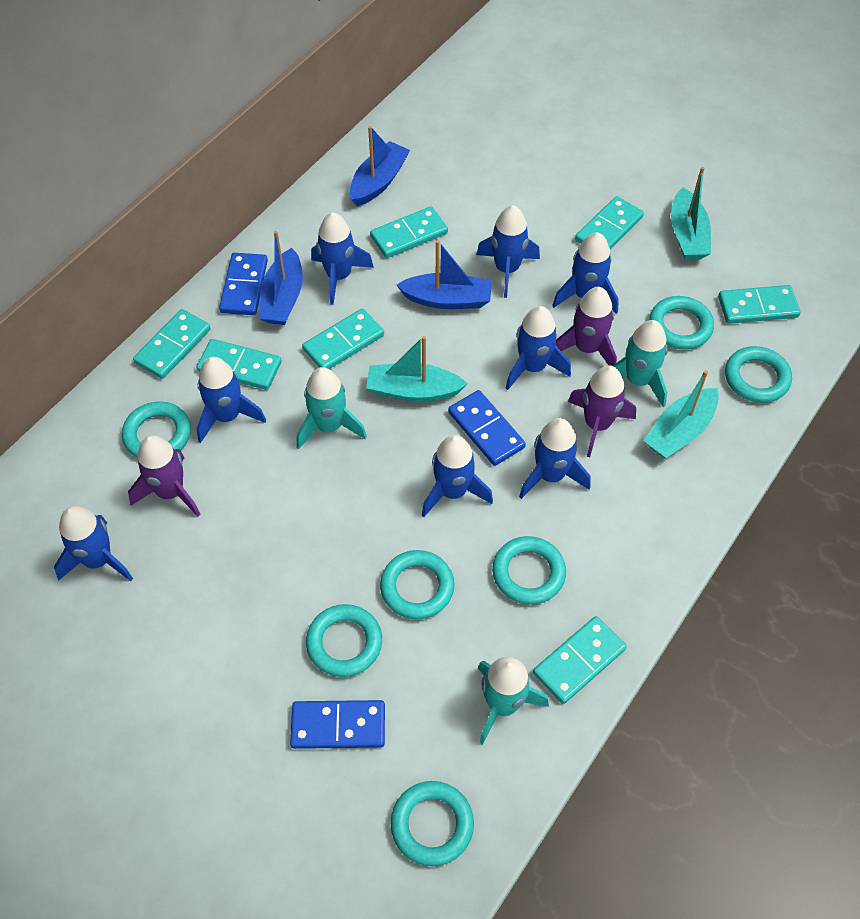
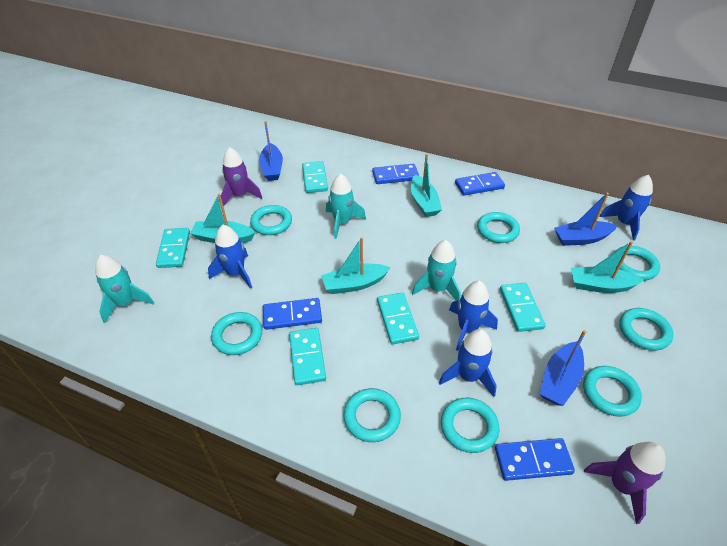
blue domino: 3 -> 4
blue rocket: 8 -> 4
purple rocket: 3 -> 2
turquoise boat: 3 -> 4
turquoise domino: 7 -> 5
turquoise ring: 7 -> 8

